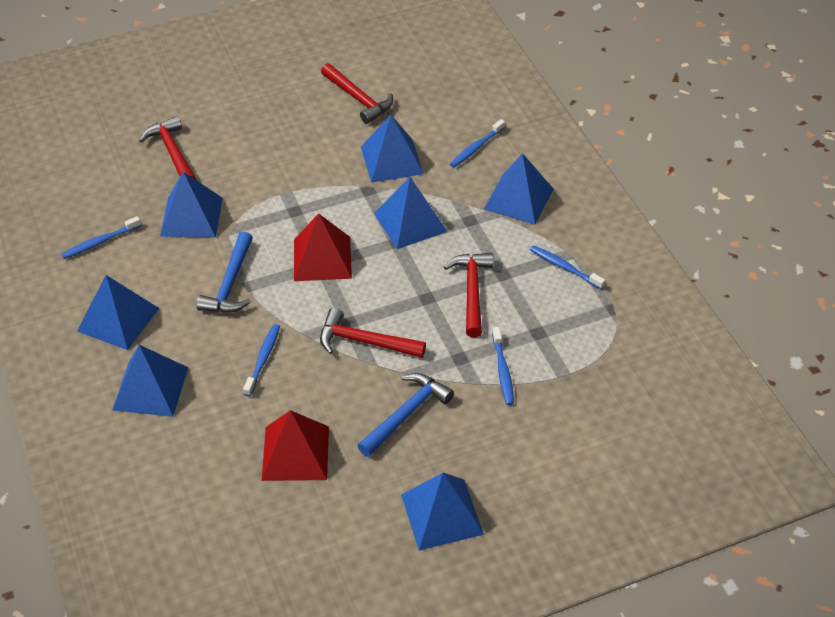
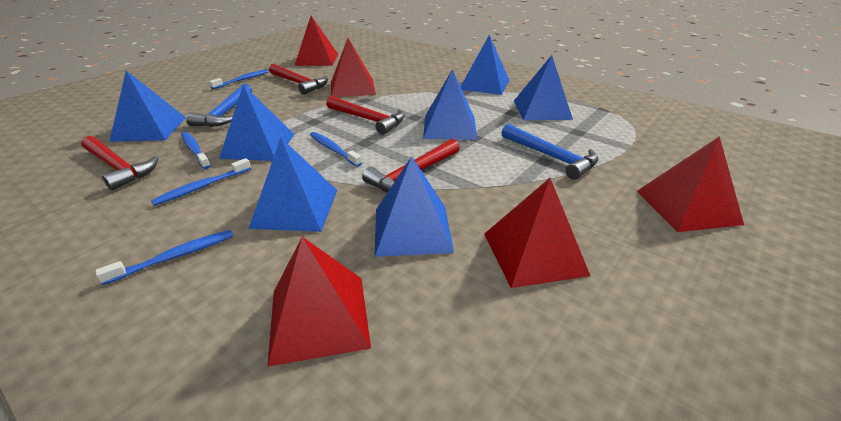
red pyramid: 2 -> 5

